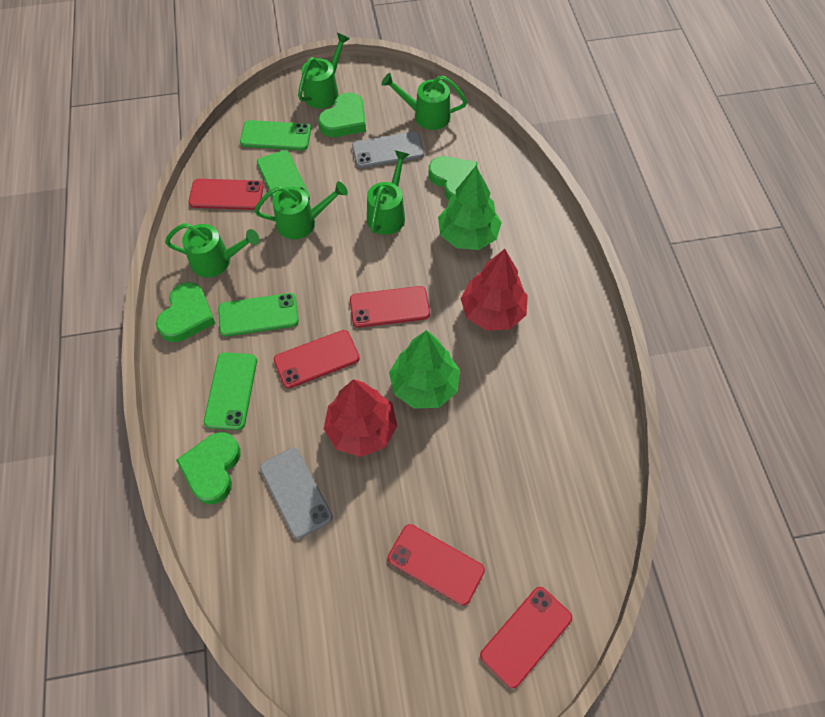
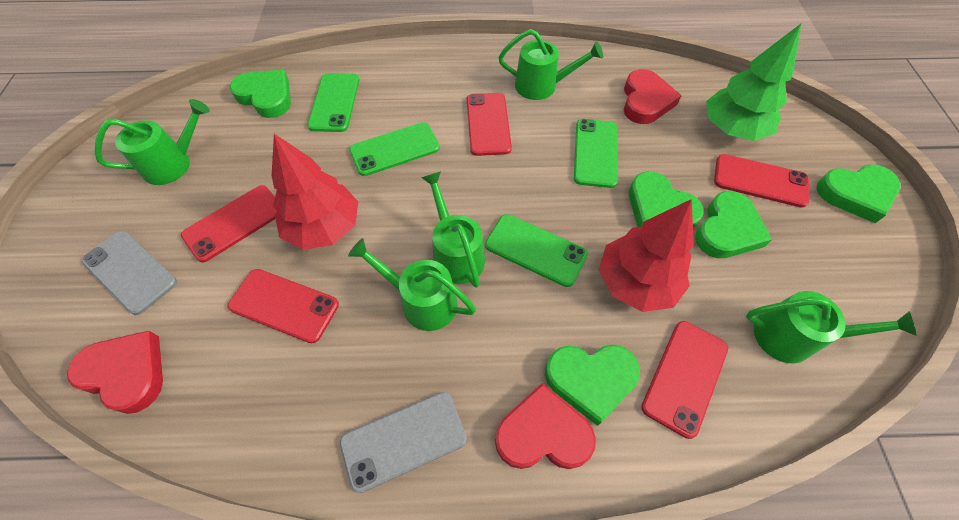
green heart: 4 -> 5
green tree: 2 -> 1
red heart: 0 -> 3

